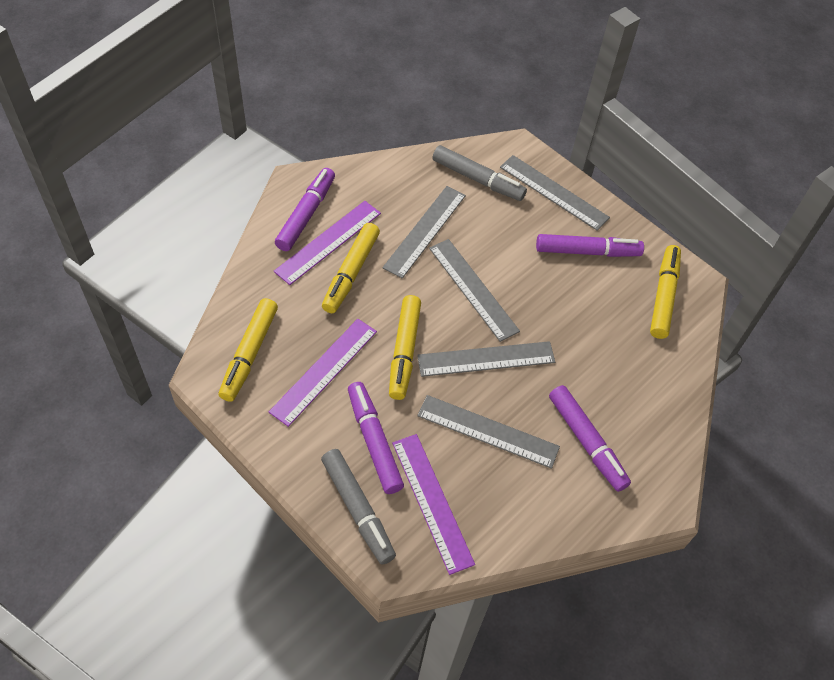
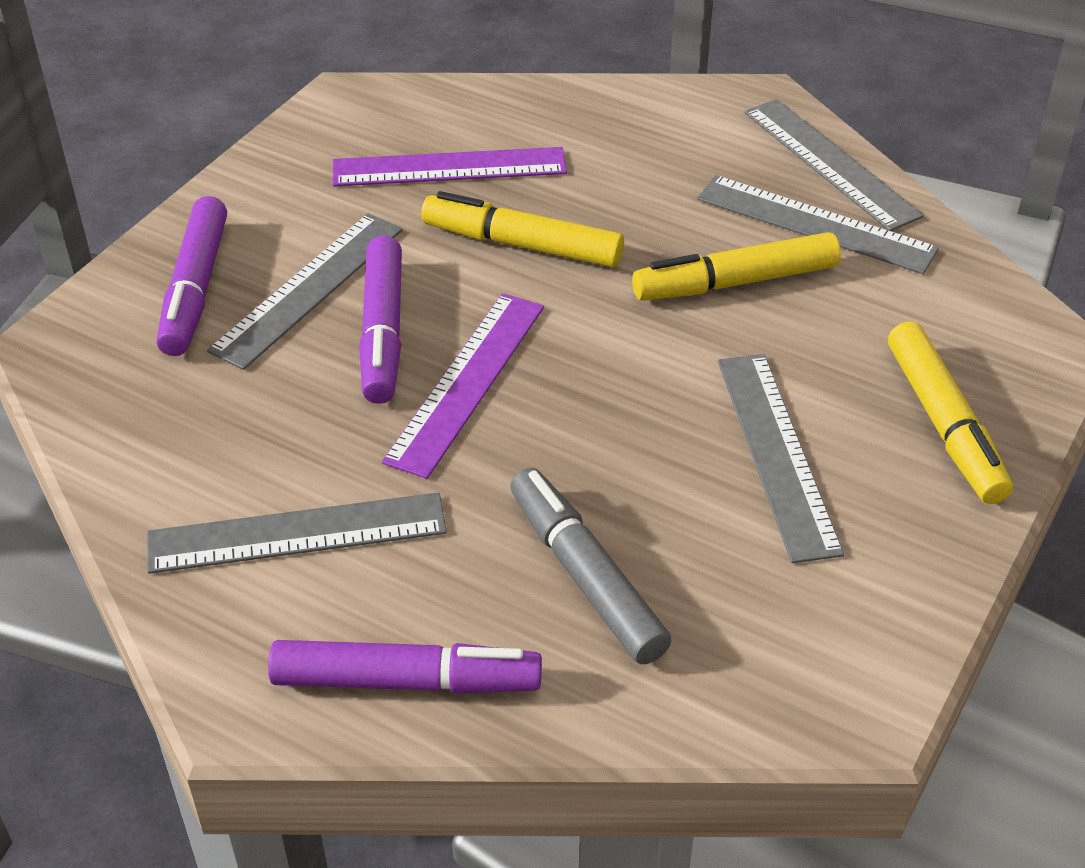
grey marker: 2 -> 1
purple marker: 4 -> 3
purple ruler: 3 -> 2
yellow marker: 4 -> 3

